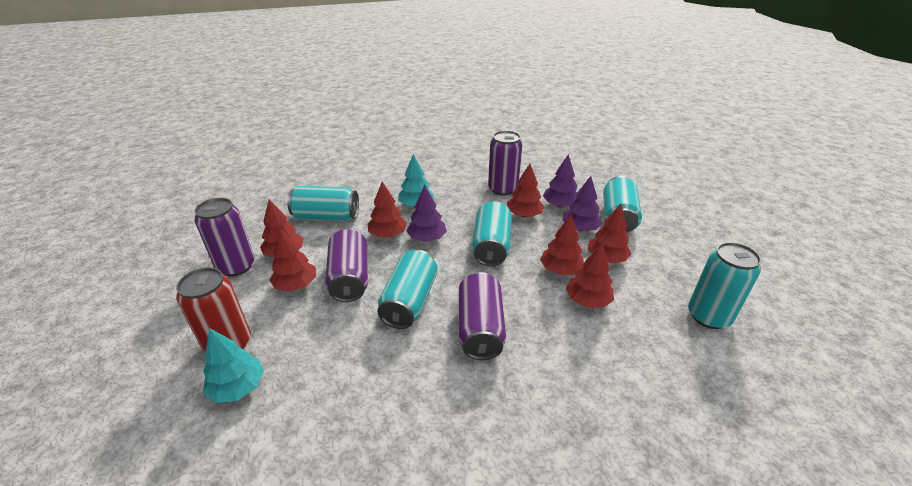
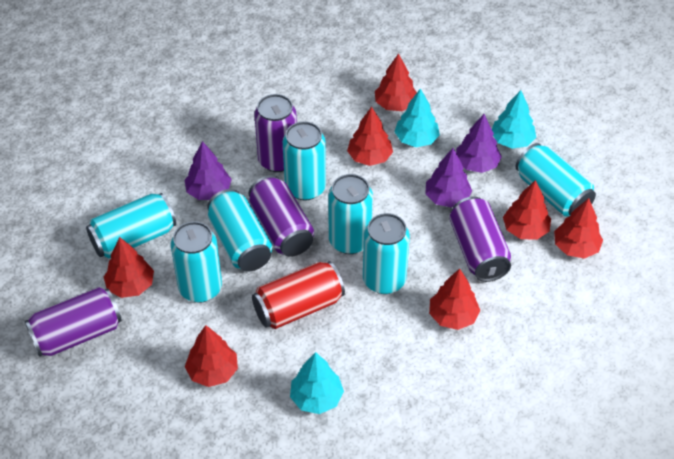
turquoise can: 5 -> 7
turquoise tree: 2 -> 3

